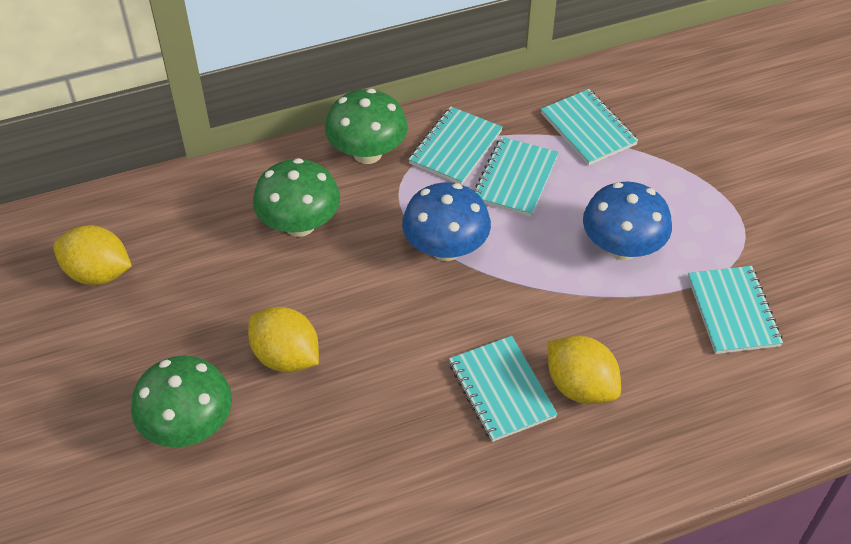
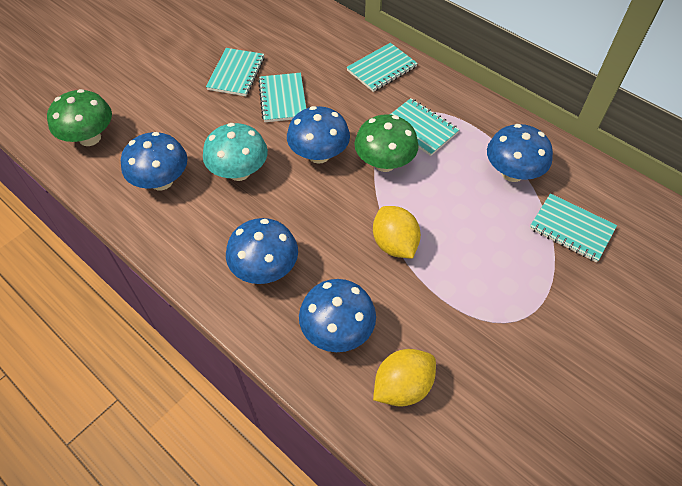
blue mushroom: 2 -> 5
green mushroom: 3 -> 2
turquoise mushroom: 0 -> 1
yellow lemon: 3 -> 2

